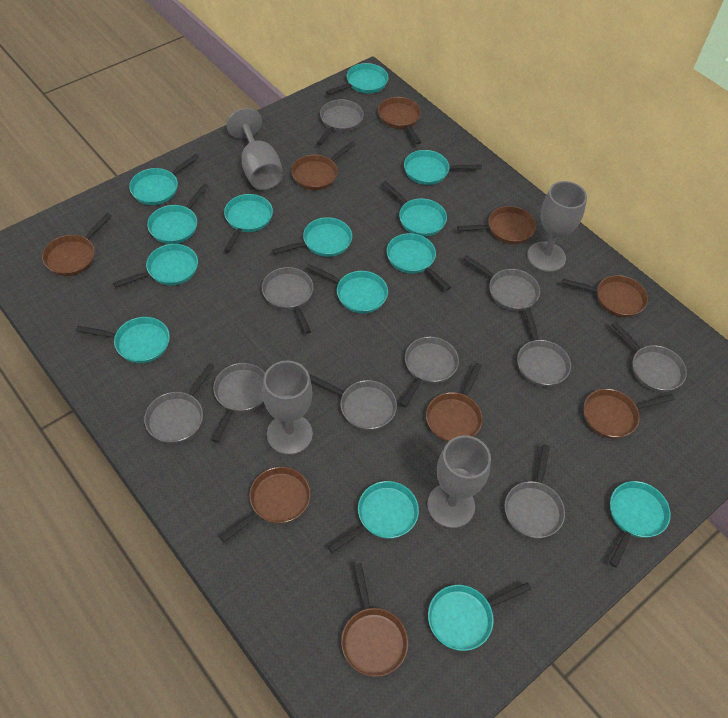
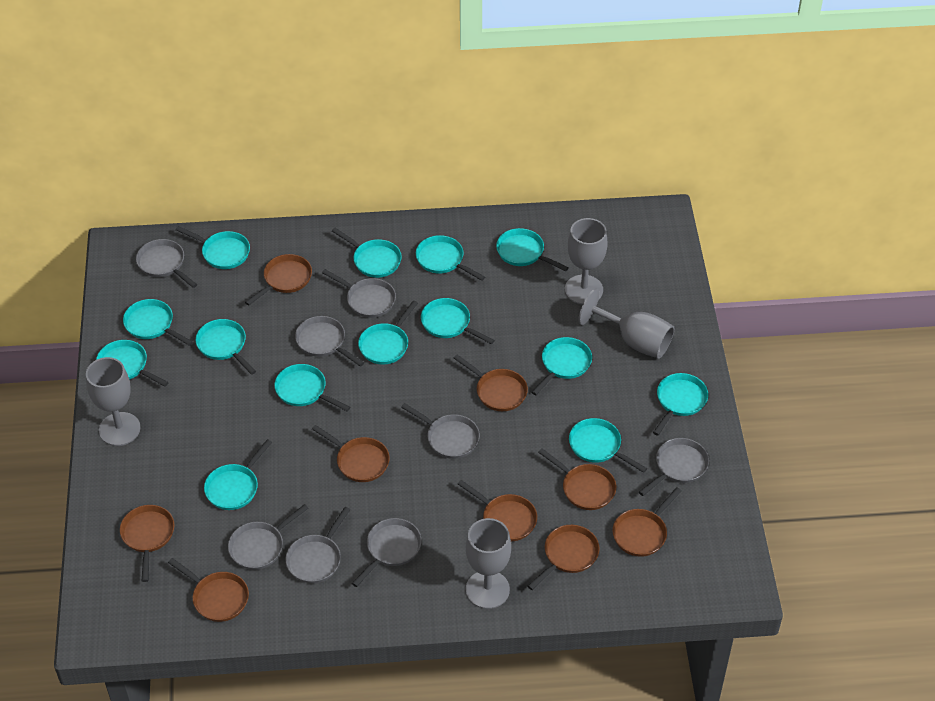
grey pan: 10 -> 8

